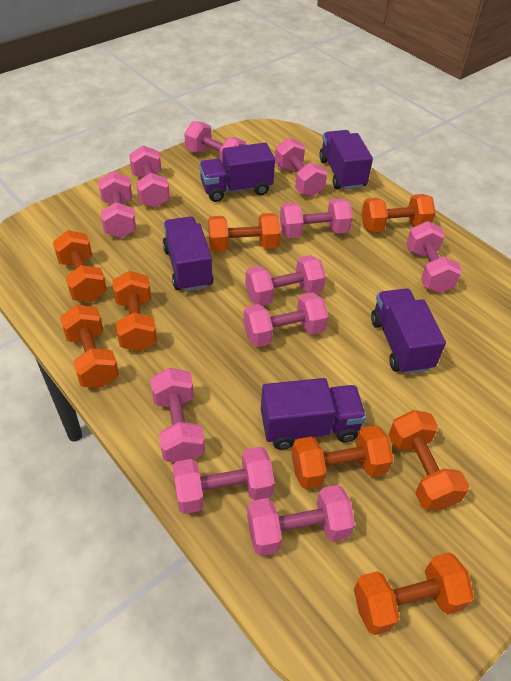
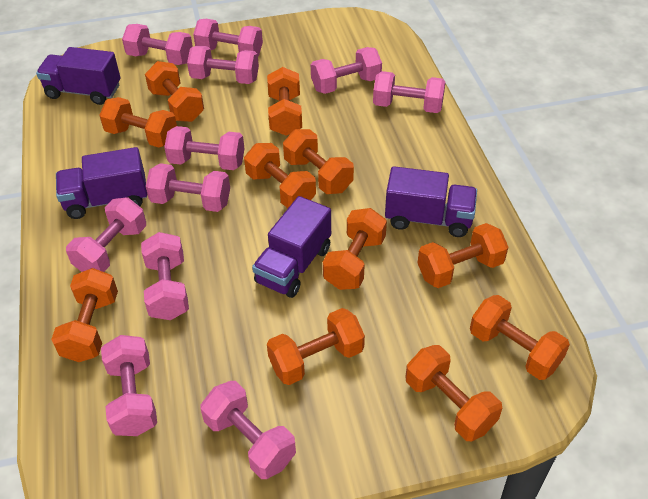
orange dumbbell: 8 -> 11
purple truck: 5 -> 4

